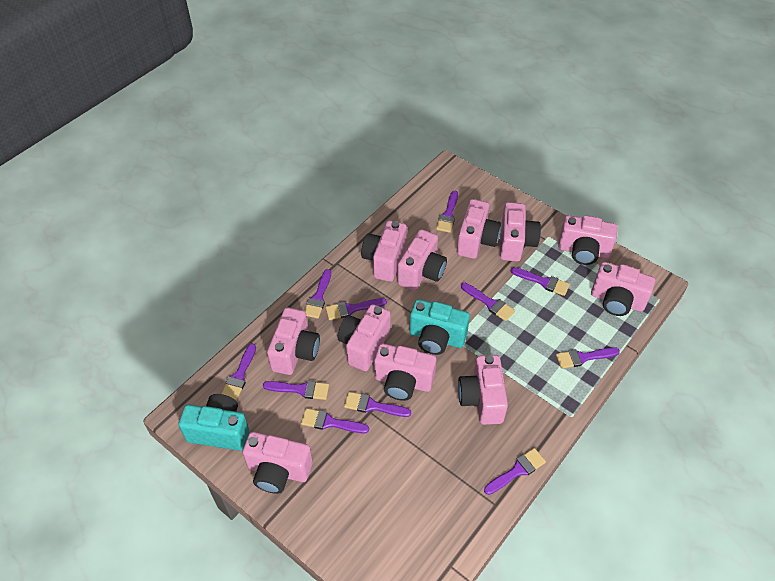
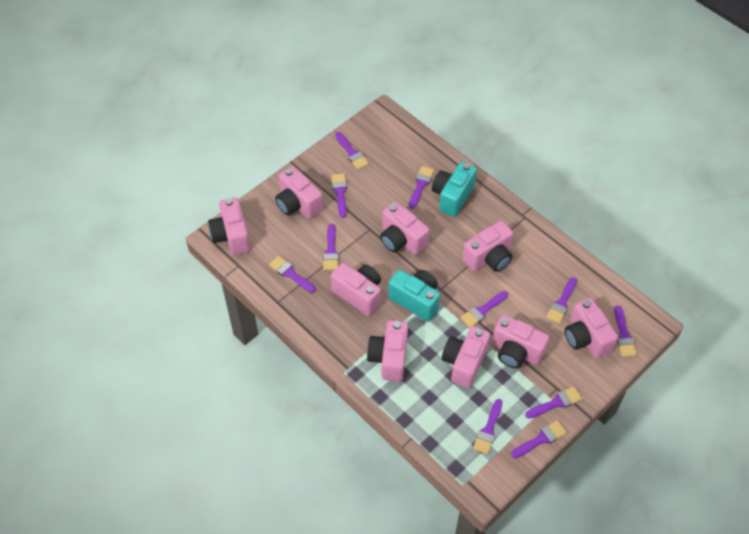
pink camera: 11 -> 9

